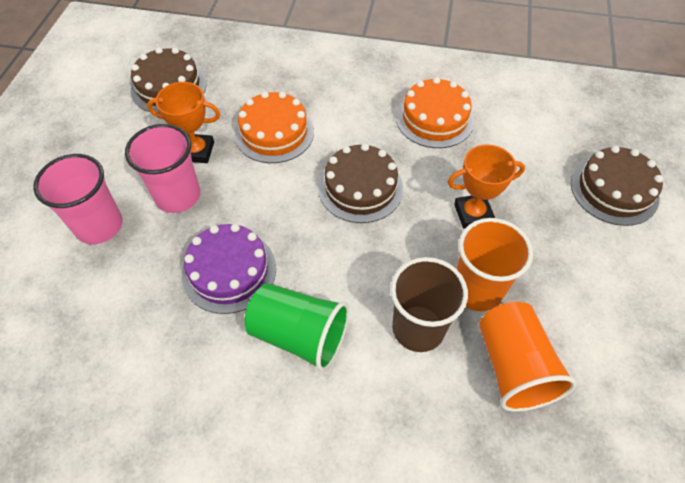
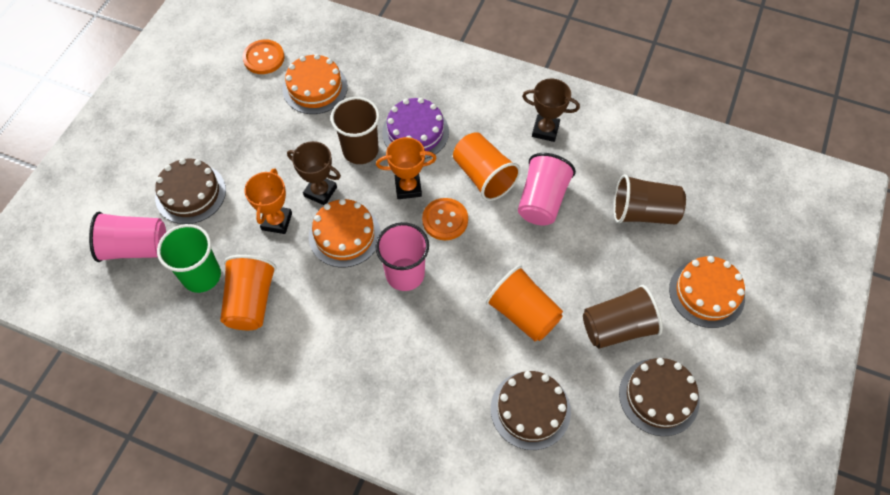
brown cup: 1 -> 3
brown trophy: 0 -> 2
orange button: 0 -> 2
orange cake: 2 -> 3
orange cup: 2 -> 3
pink cup: 2 -> 3

